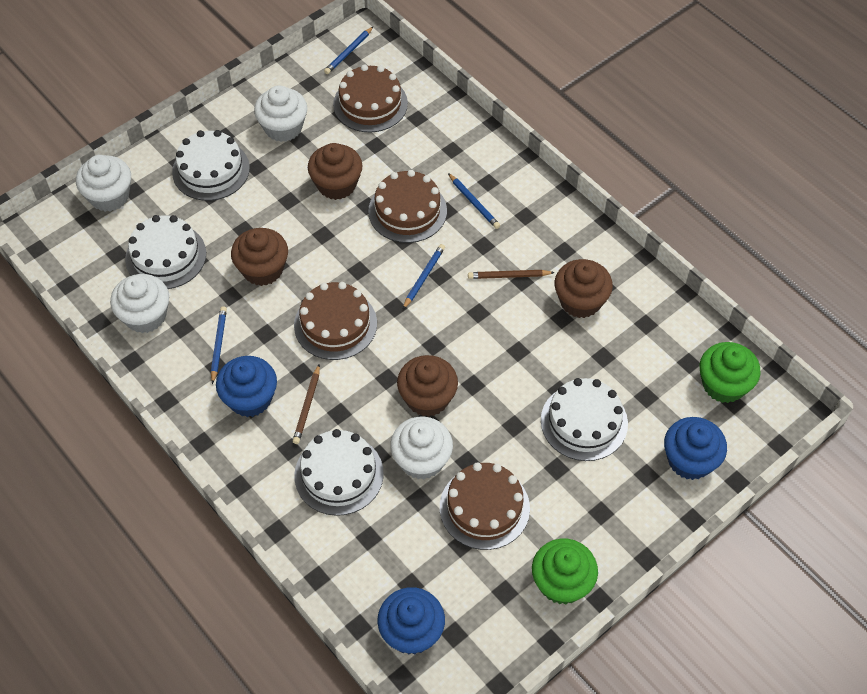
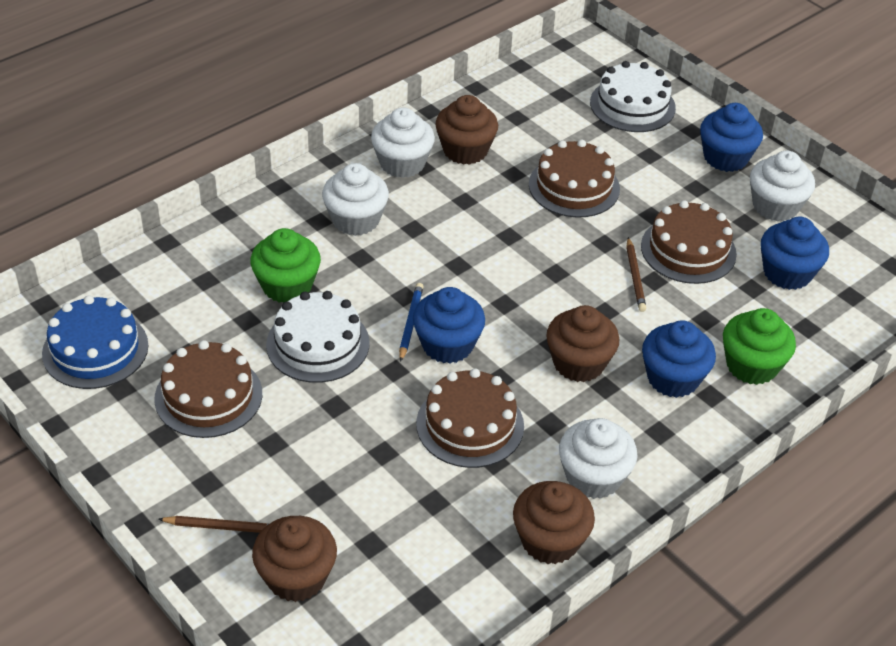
blue cake: 0 -> 1
blue cupcake: 3 -> 4
blue pencil: 4 -> 1
white cake: 4 -> 2

